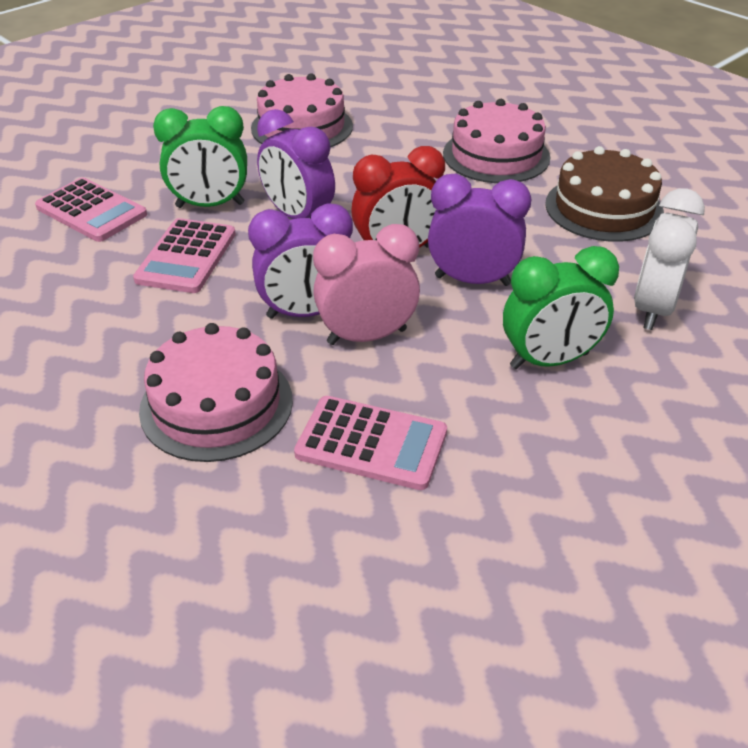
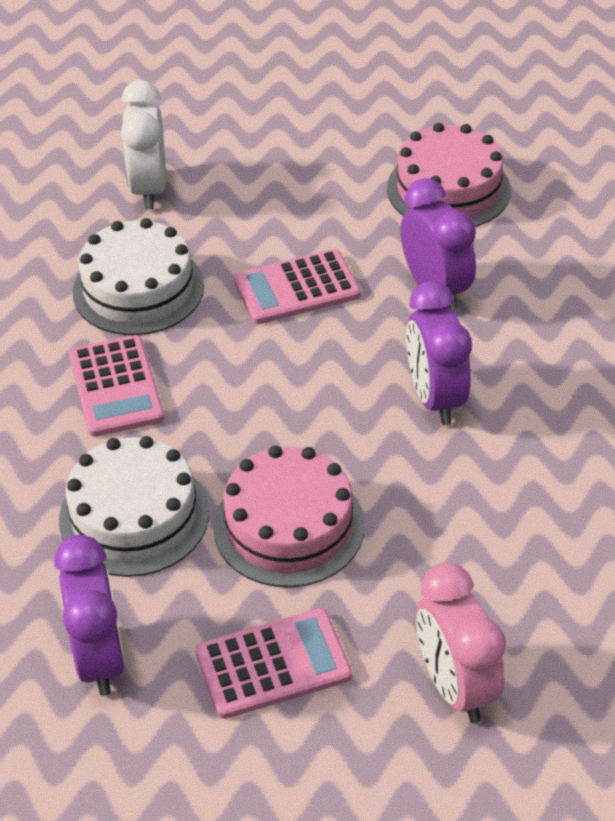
brown cake: 1 -> 0
green clock: 2 -> 0
pink cake: 3 -> 2
red clock: 1 -> 0
white cake: 0 -> 2

